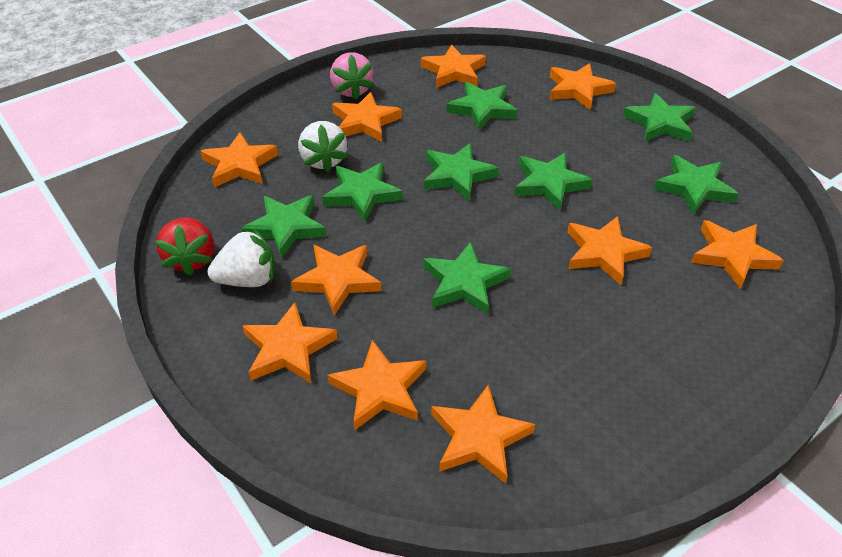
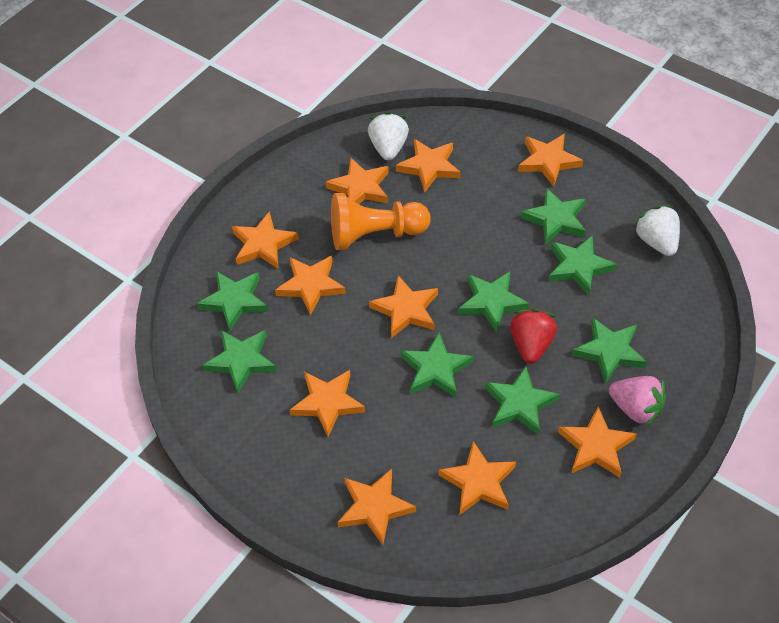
orange pawn: 0 -> 1

